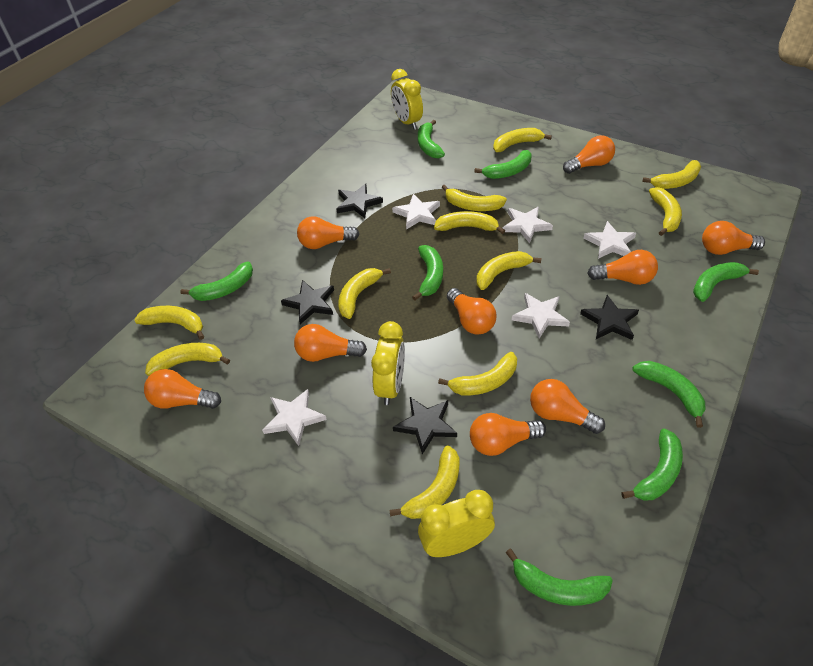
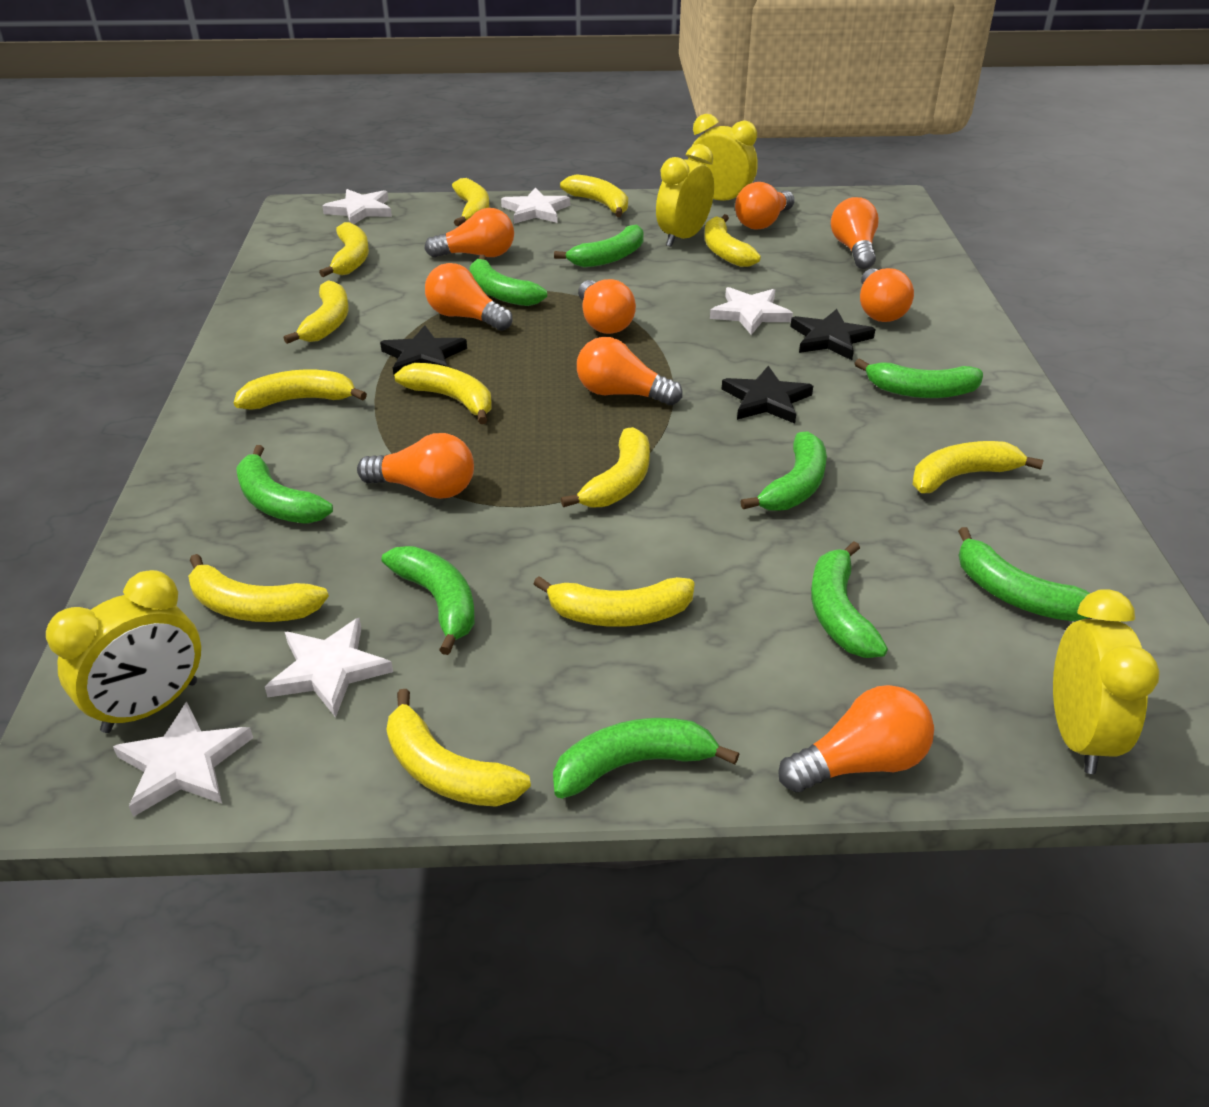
black star: 4 -> 3
green banana: 8 -> 9
yellow banana: 11 -> 12
yellow clock: 3 -> 4

